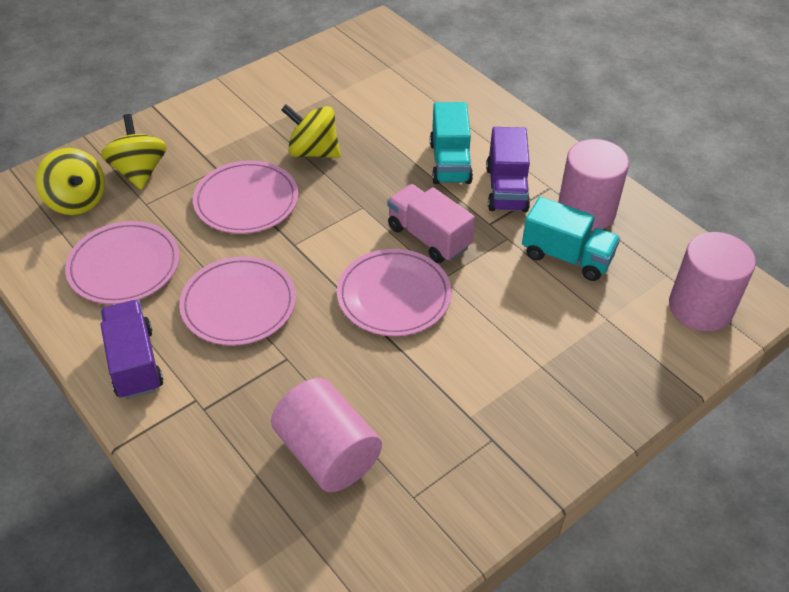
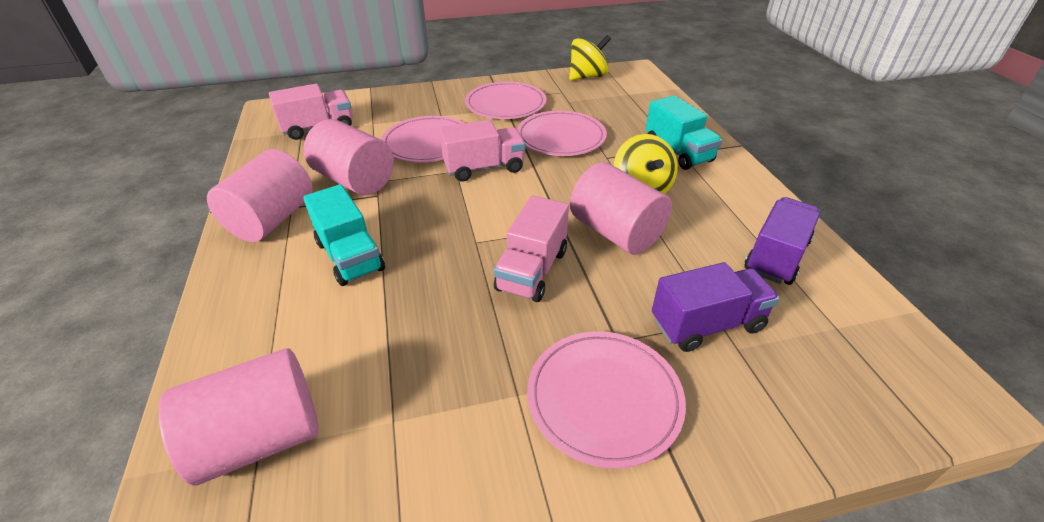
pink cylinder: 3 -> 4
pink truck: 1 -> 3
yellow spinning top: 3 -> 2

